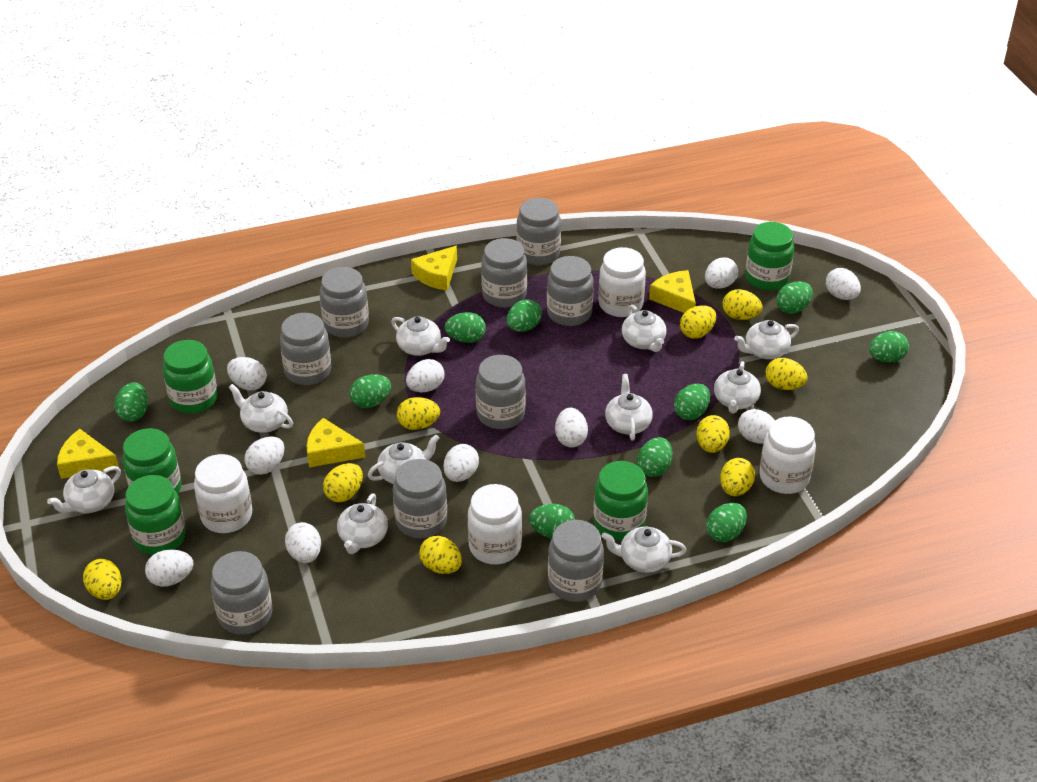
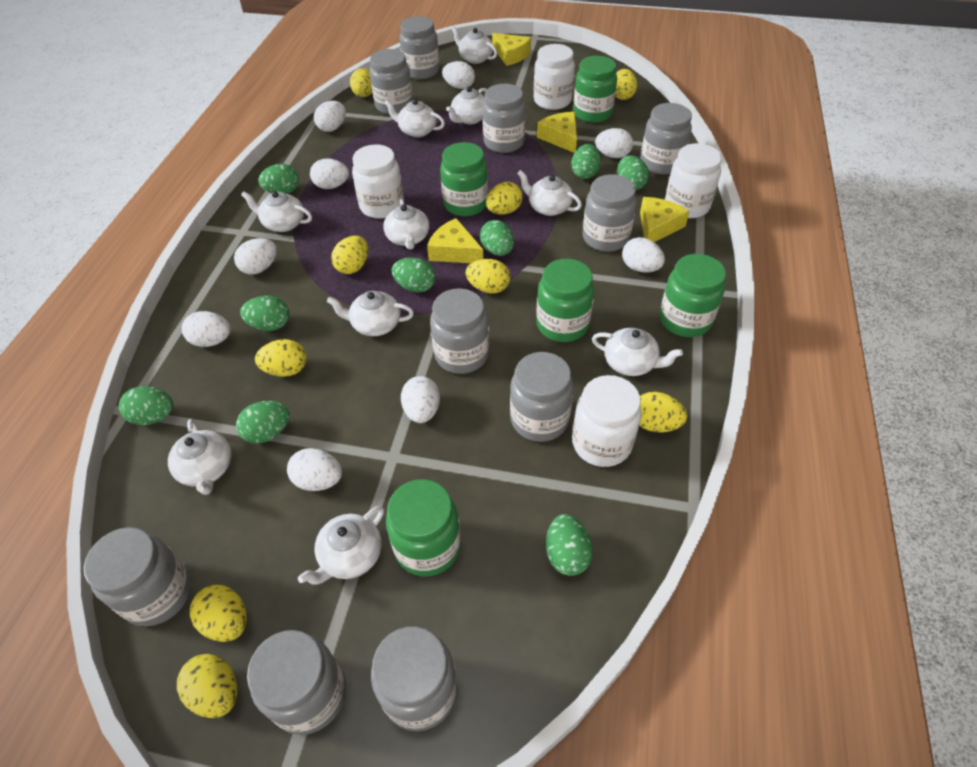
green egg: 10 -> 9
grey jar: 9 -> 10
white egg: 10 -> 9

